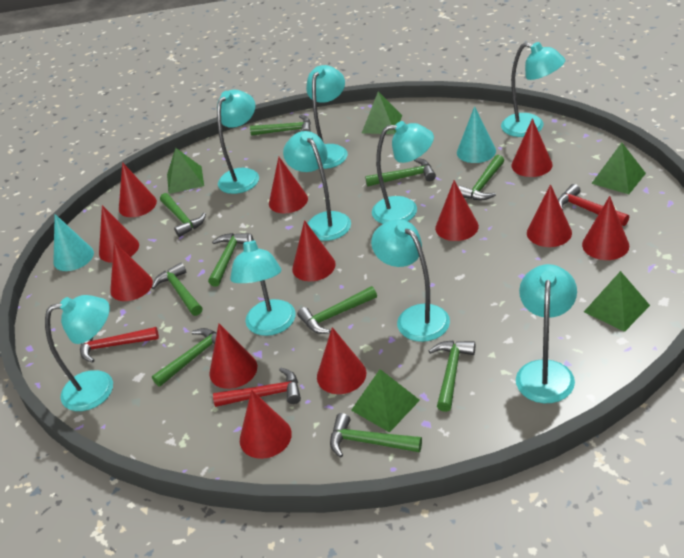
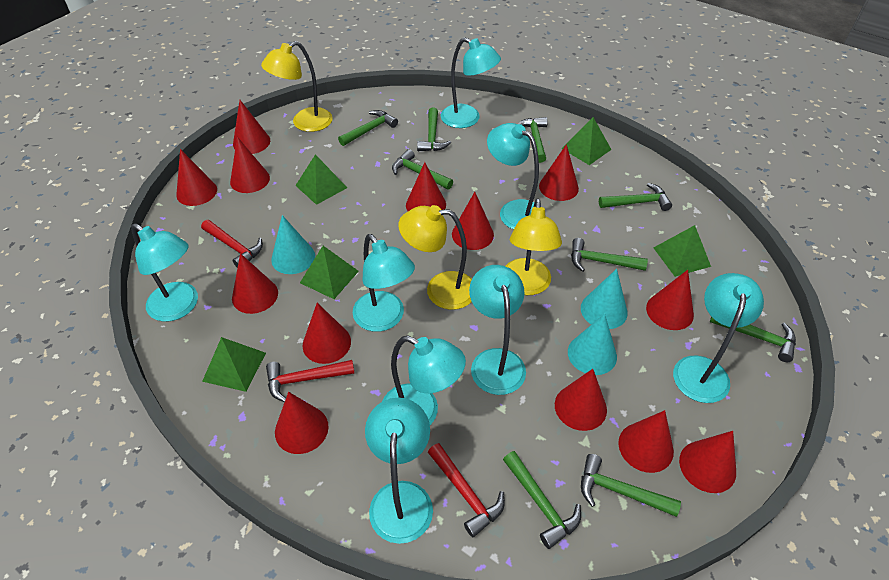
green hammer: 10 -> 9
red cone: 12 -> 13
turquoise cone: 2 -> 3
turquoise lamp: 9 -> 8
yellow lamp: 0 -> 3

